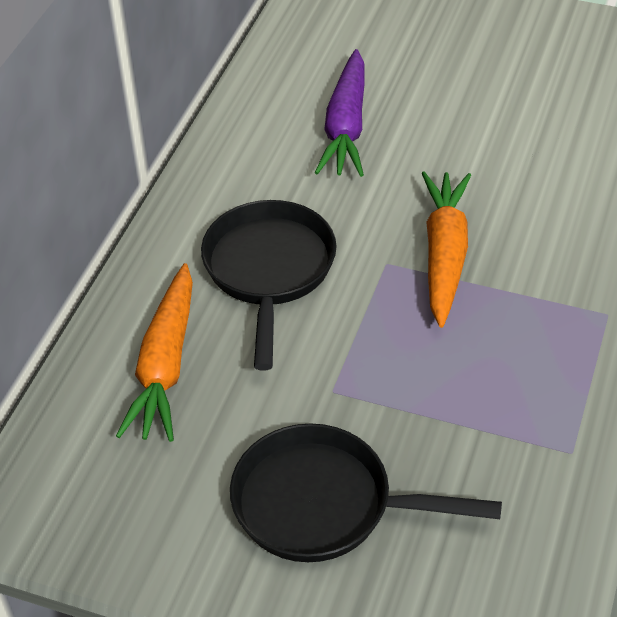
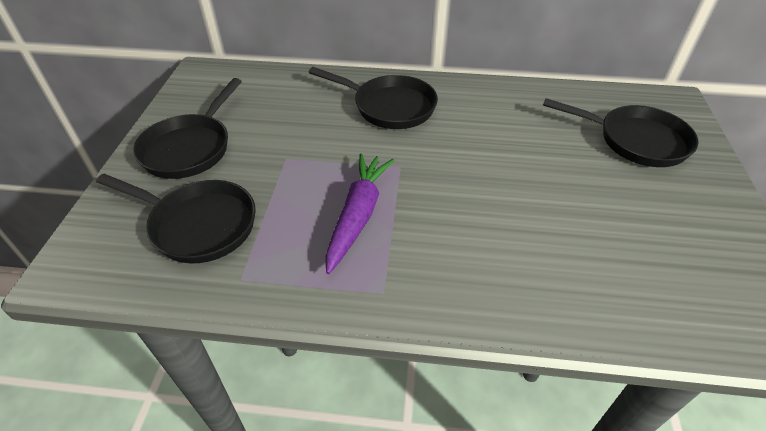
black pan: 2 -> 4
orange carrot: 2 -> 0

